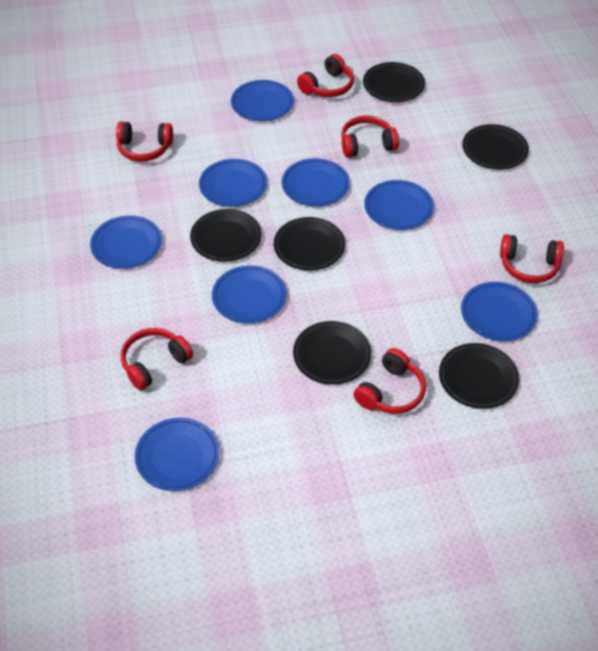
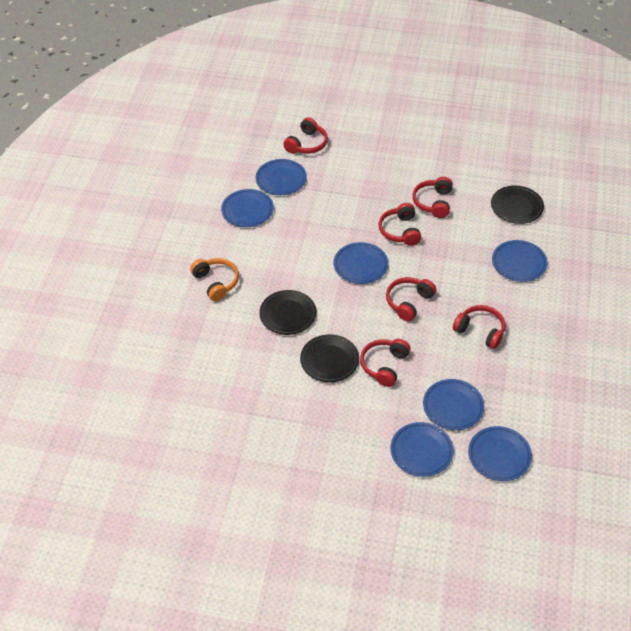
black plate: 6 -> 3
blue plate: 8 -> 7
orange headphones: 0 -> 1

